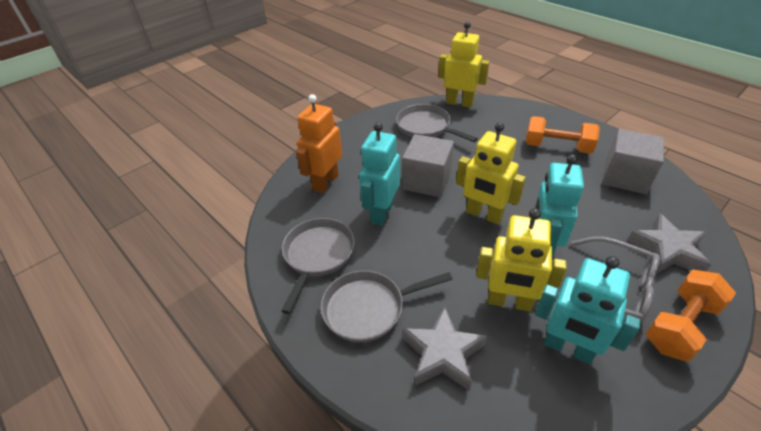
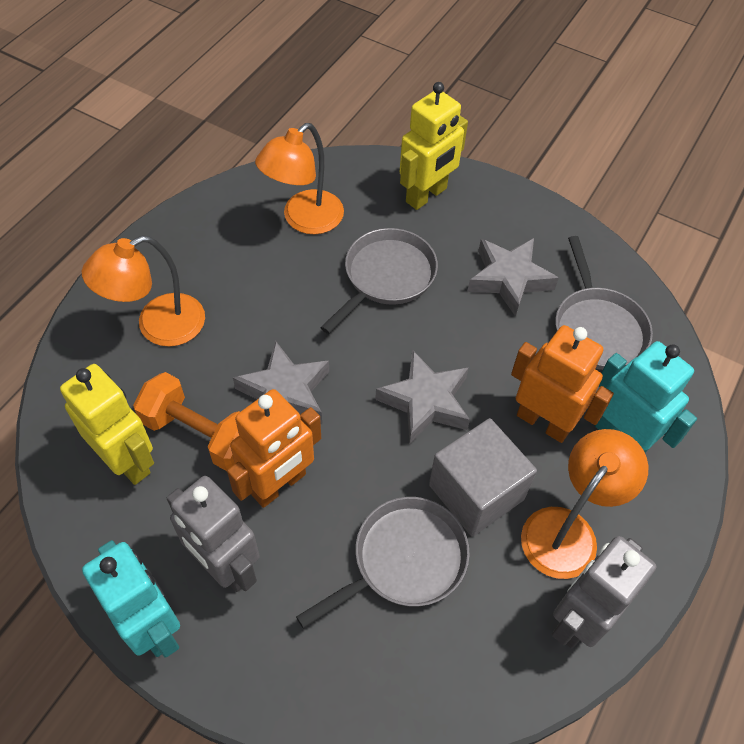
grey cube: 2 -> 1
grey glasses: 1 -> 0
grey robot: 0 -> 2
grey star: 2 -> 3
orange dumbbell: 2 -> 1
orange lamp: 0 -> 3
orange robot: 1 -> 2
turquoise robot: 3 -> 2
yellow robot: 3 -> 2

